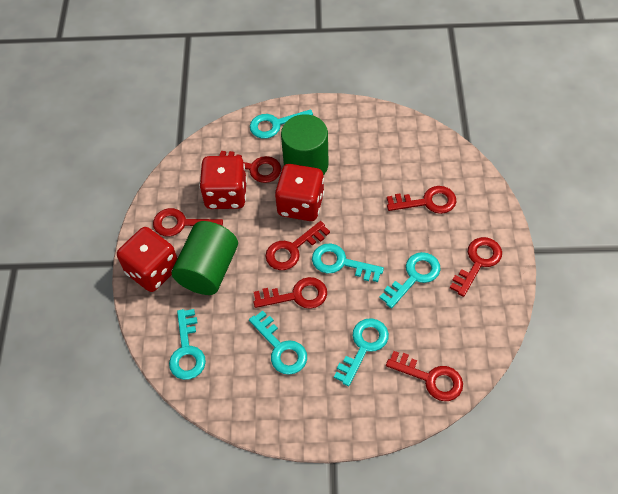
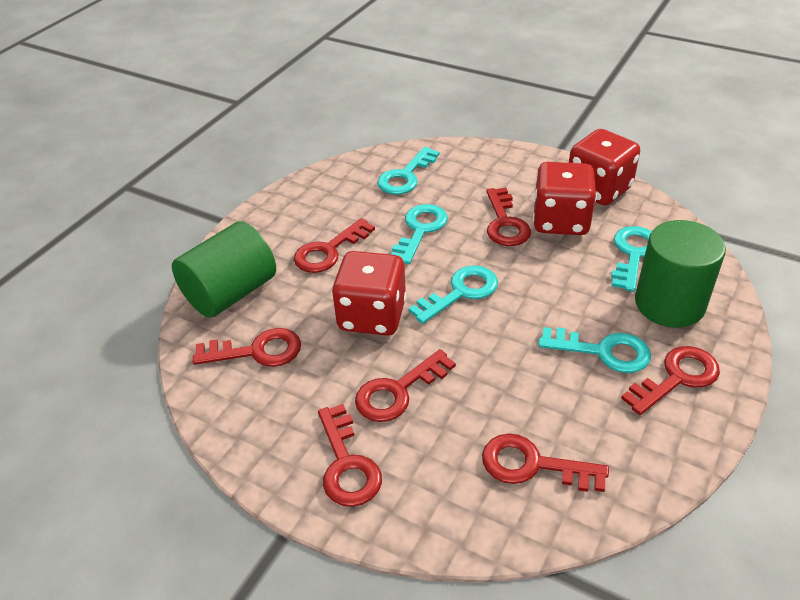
turquoise key: 6 -> 5

